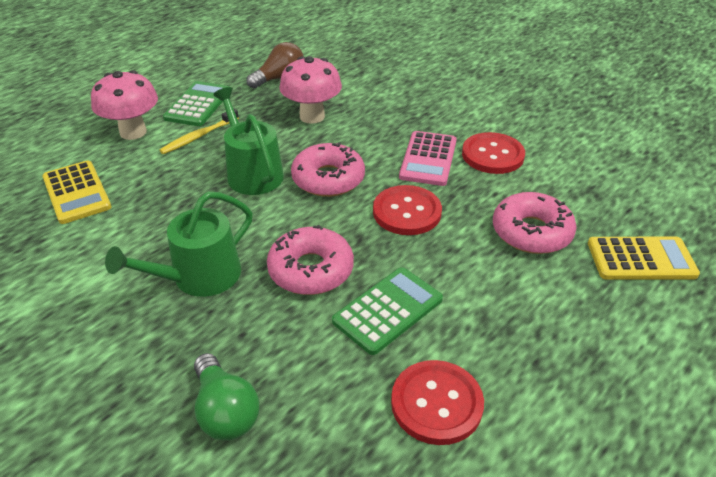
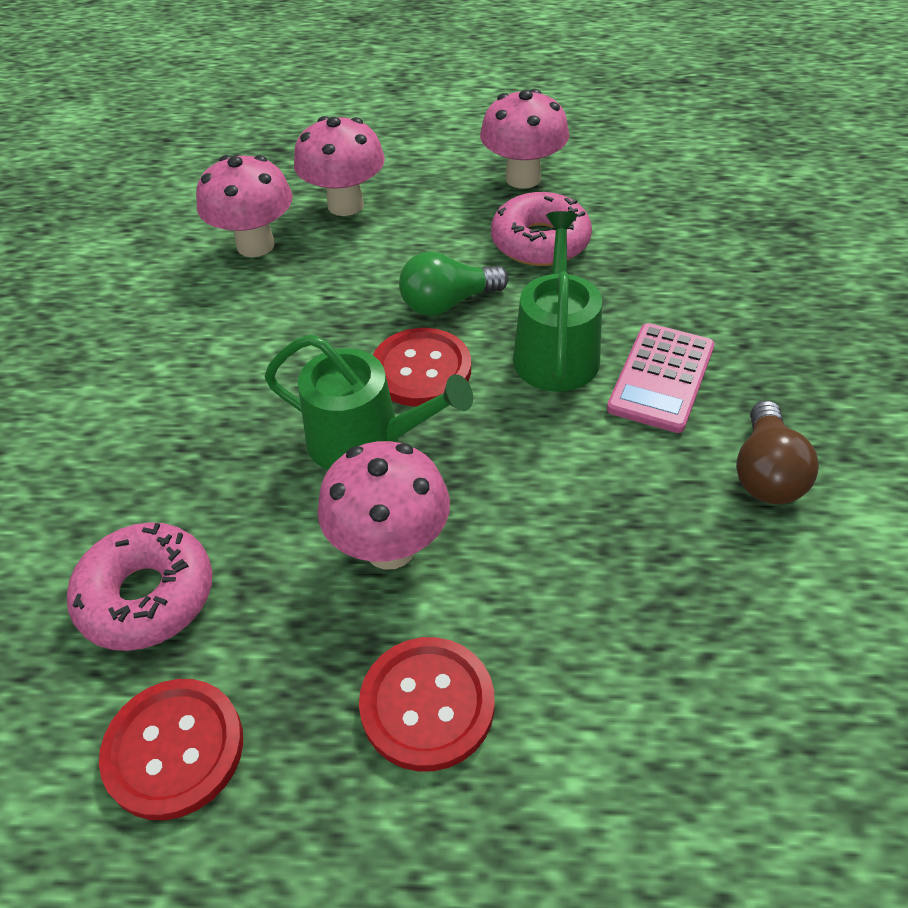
green calculator: 2 -> 0
pink donut: 3 -> 2
pink mushroom: 2 -> 4
yellow calculator: 2 -> 0
yellow toothbrush: 1 -> 0

